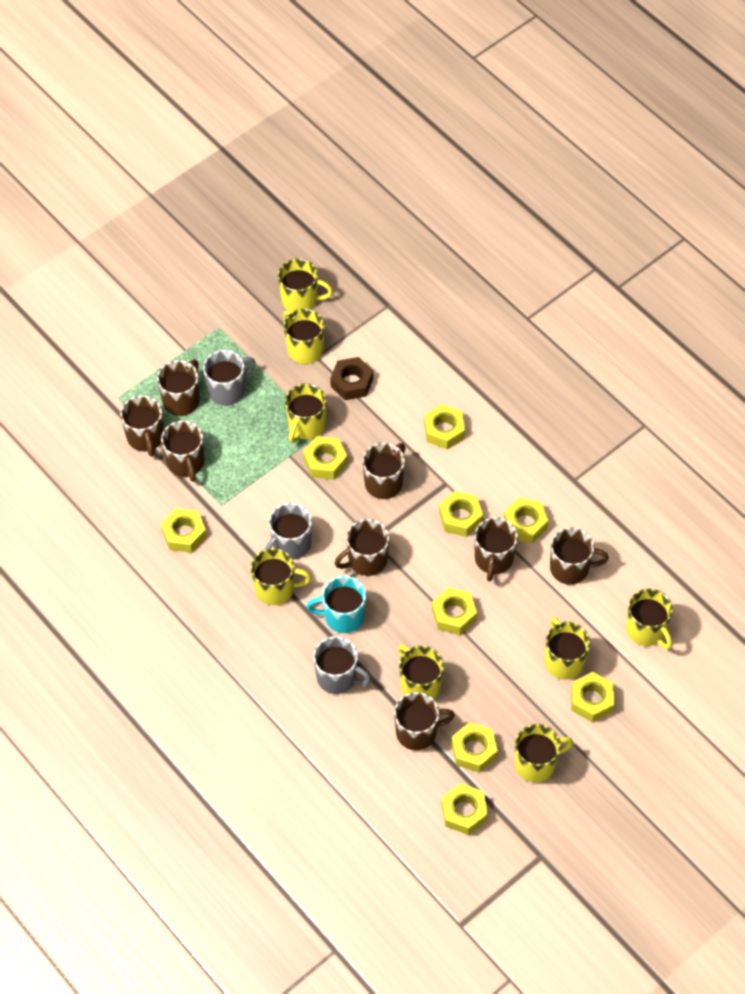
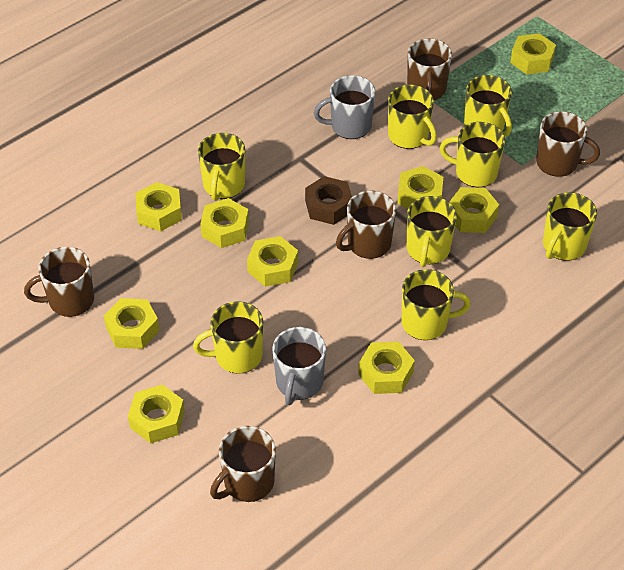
brown mug: 8 -> 5
grey mug: 3 -> 2
turquoise mug: 1 -> 0

